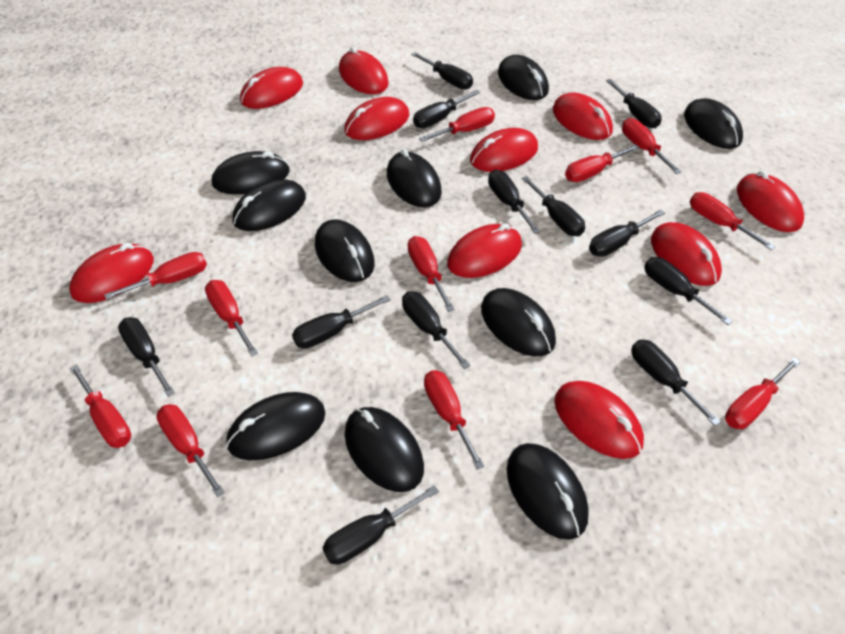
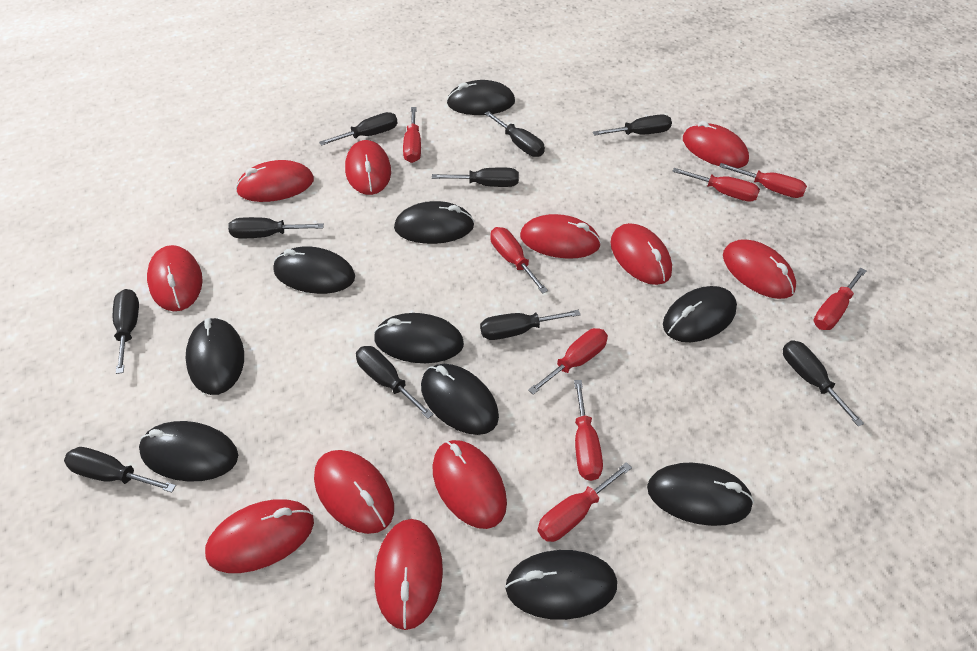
black screwdriver: 12 -> 10
red mouse: 10 -> 11
red screwdriver: 11 -> 8

